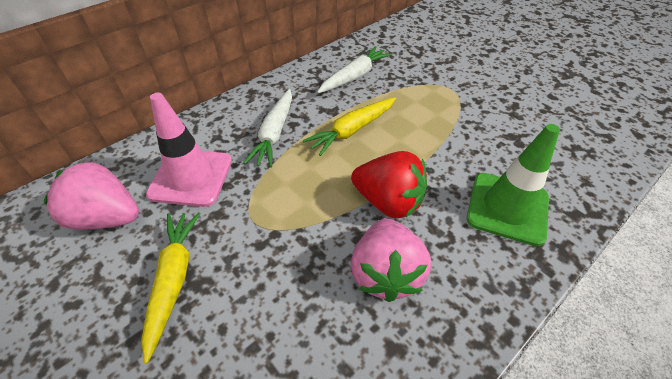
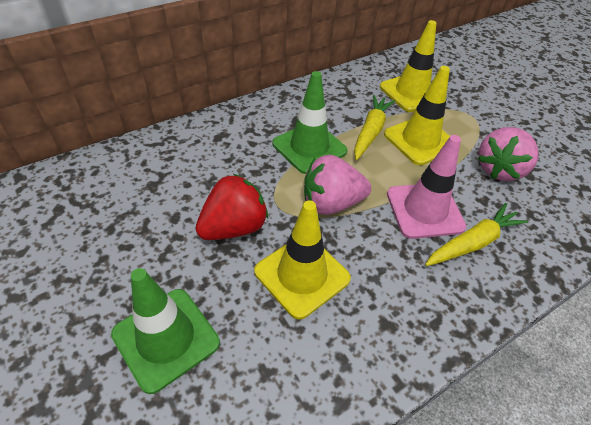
green traffic cone: 1 -> 2
white carrot: 2 -> 0
yellow traffic cone: 0 -> 3

